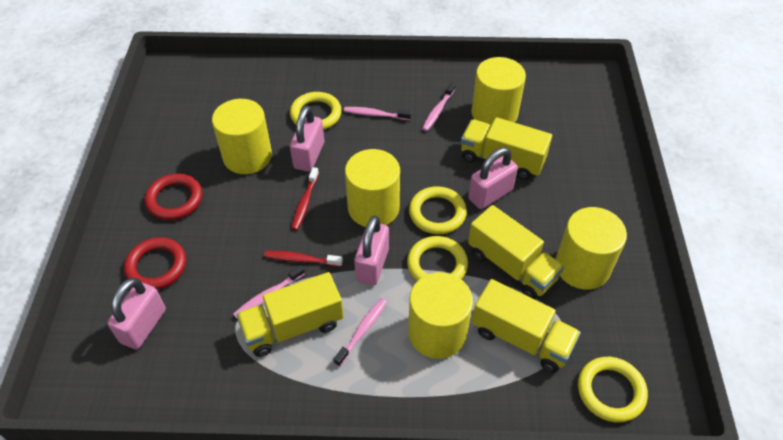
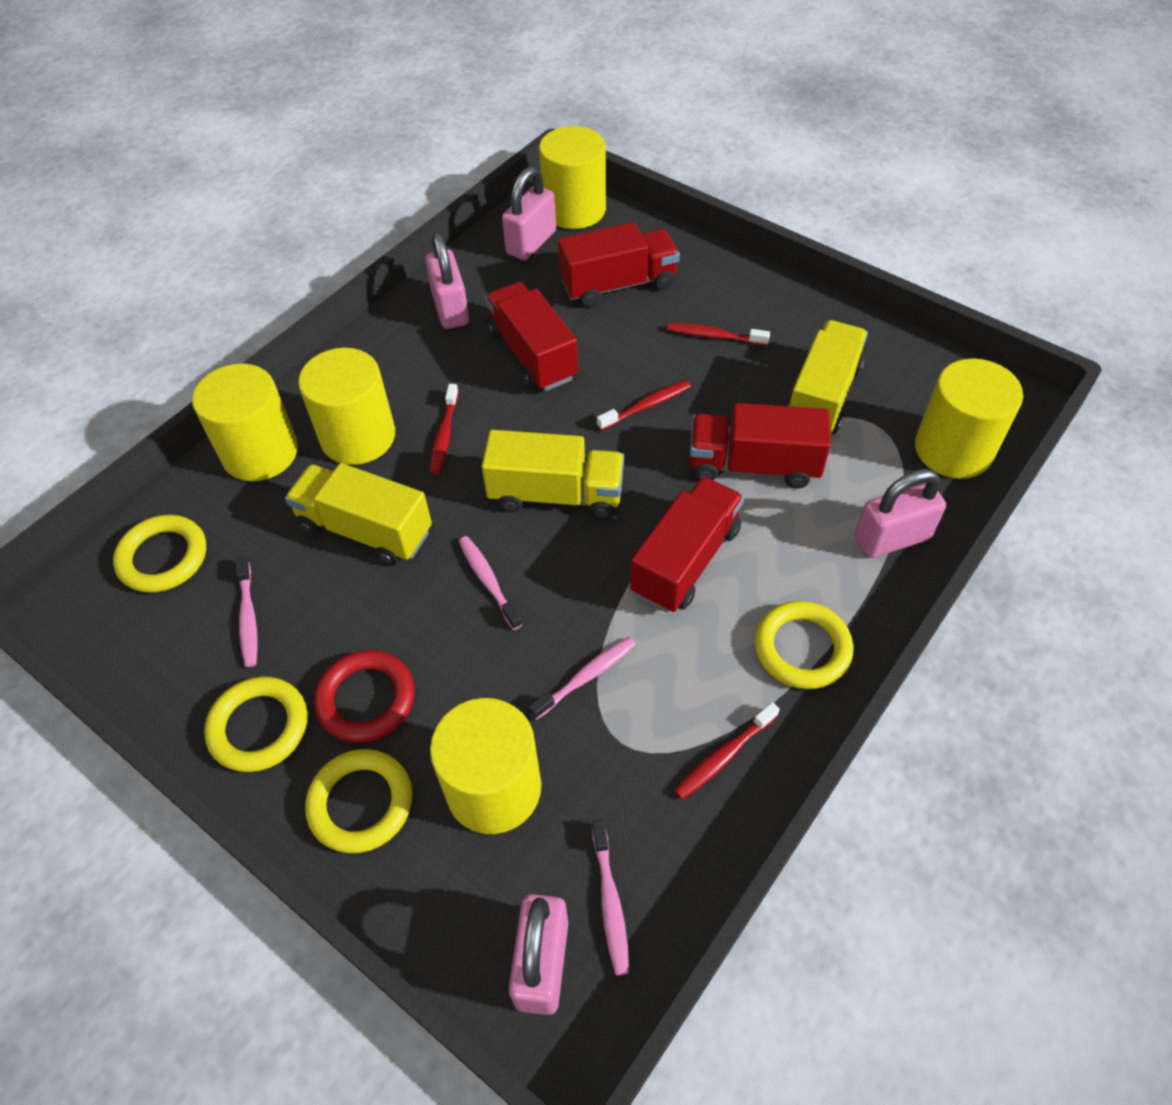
red ring: 2 -> 1
red toothbrush: 2 -> 4
red truck: 0 -> 4
yellow truck: 4 -> 3

